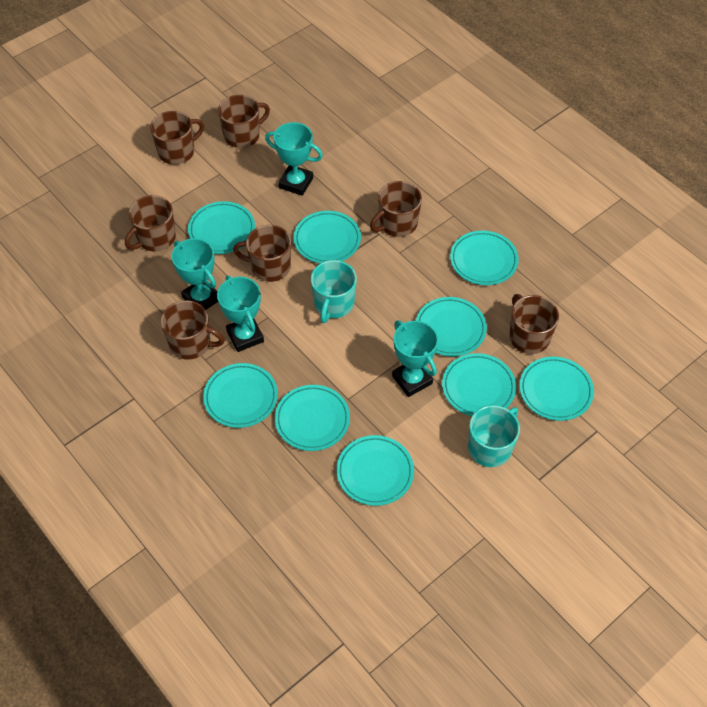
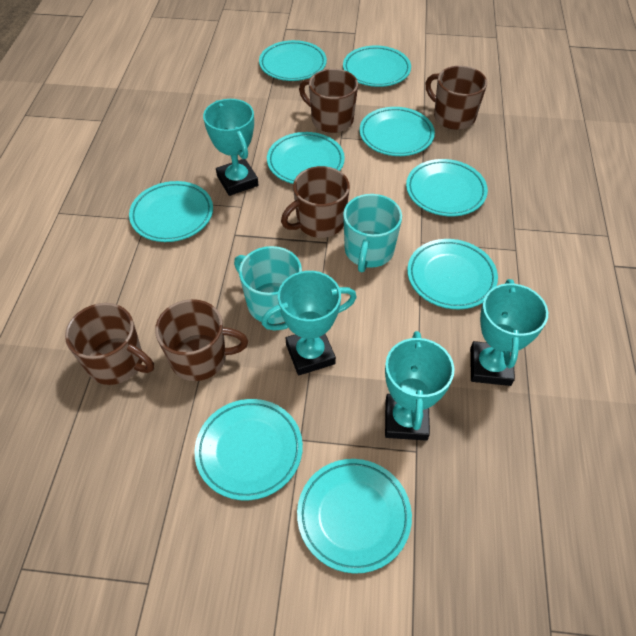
brown mug: 7 -> 5

